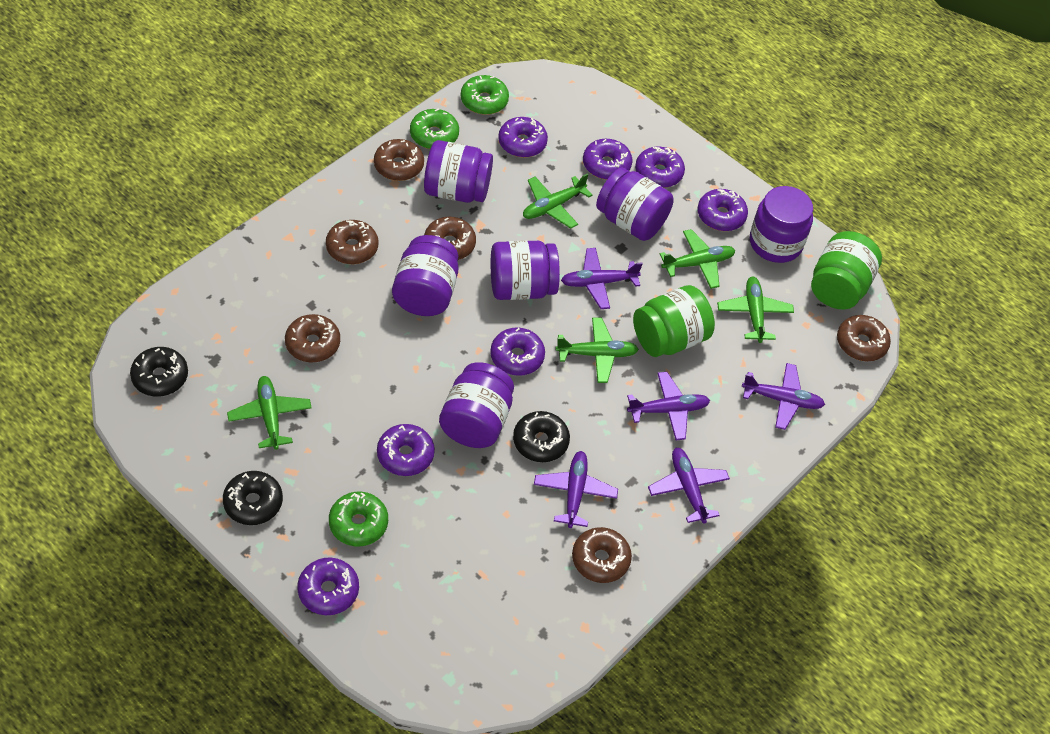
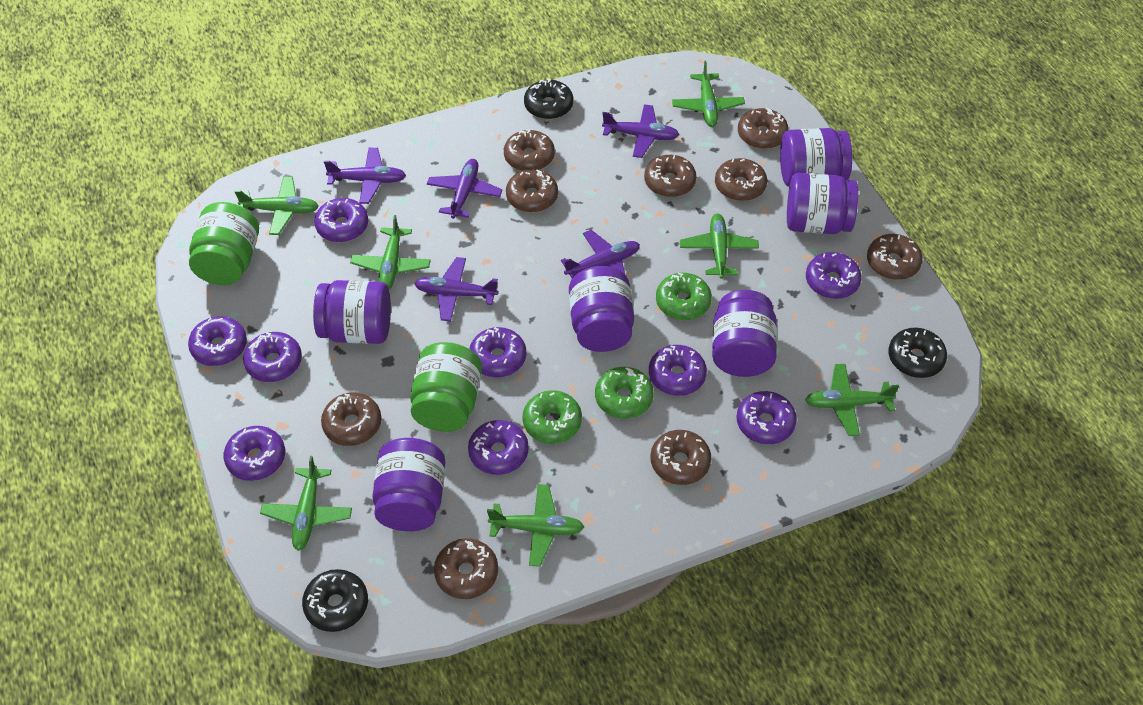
brown donut: 6 -> 9
green plane: 5 -> 7
purple donut: 7 -> 9

